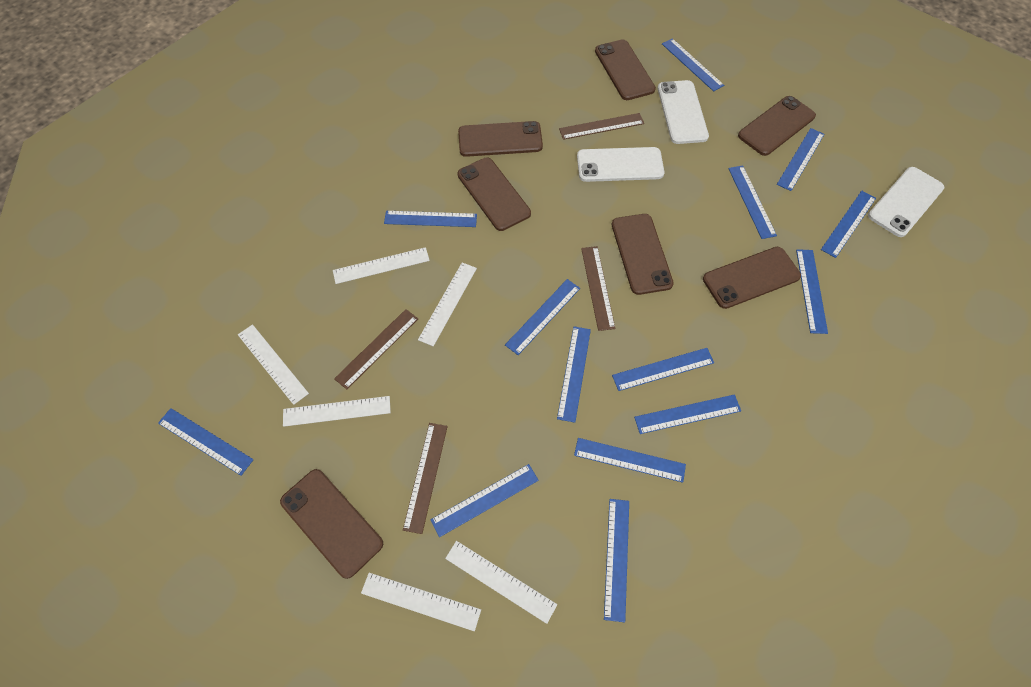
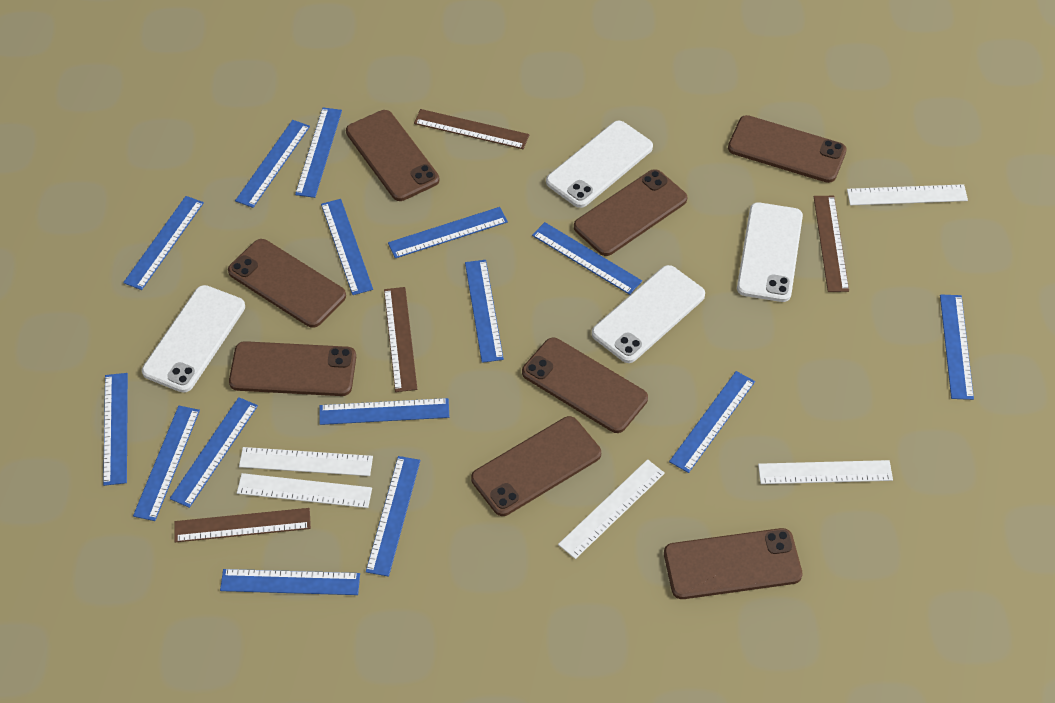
blue ruler: 14 -> 15
brown phone: 7 -> 8
white phone: 3 -> 4
white ruler: 6 -> 5

